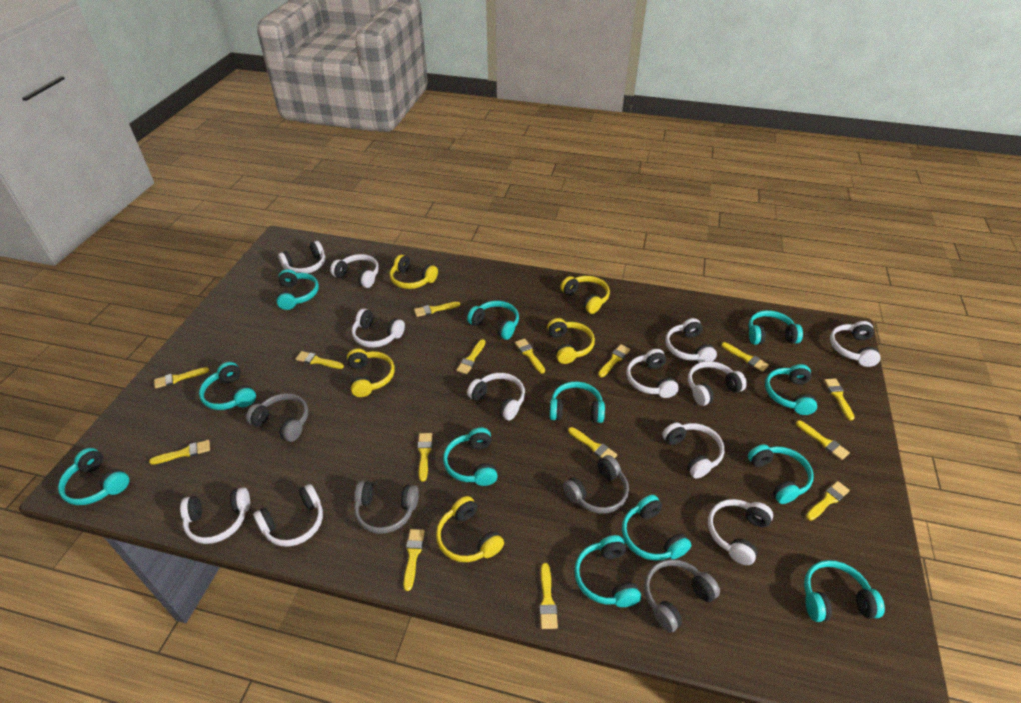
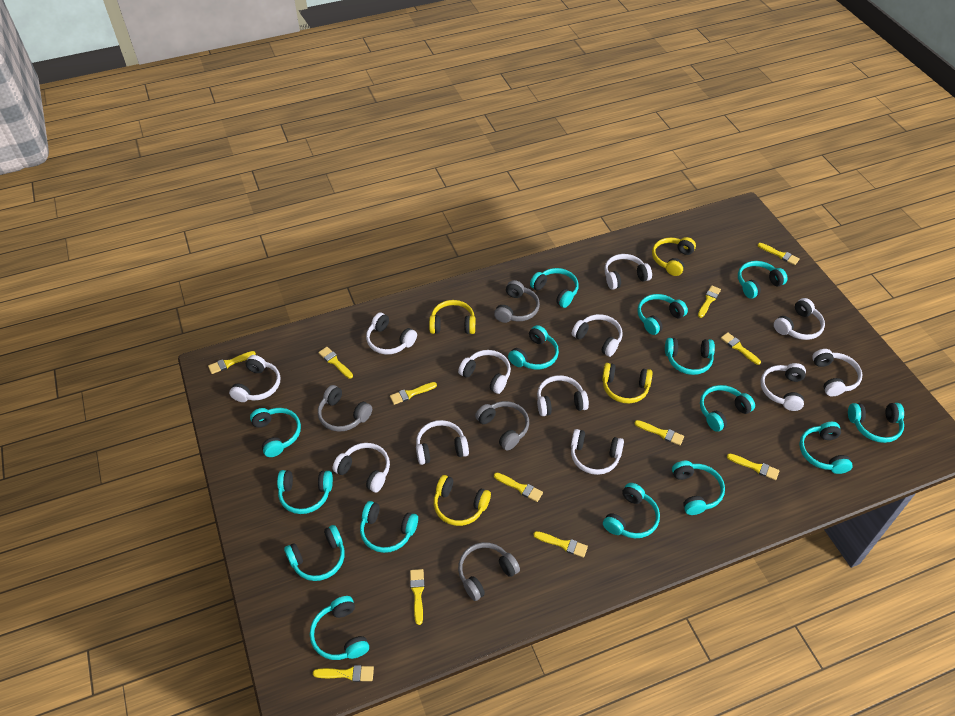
turquoise headphones: 12 -> 15
yellow brush: 15 -> 12
yellow headphones: 5 -> 4

